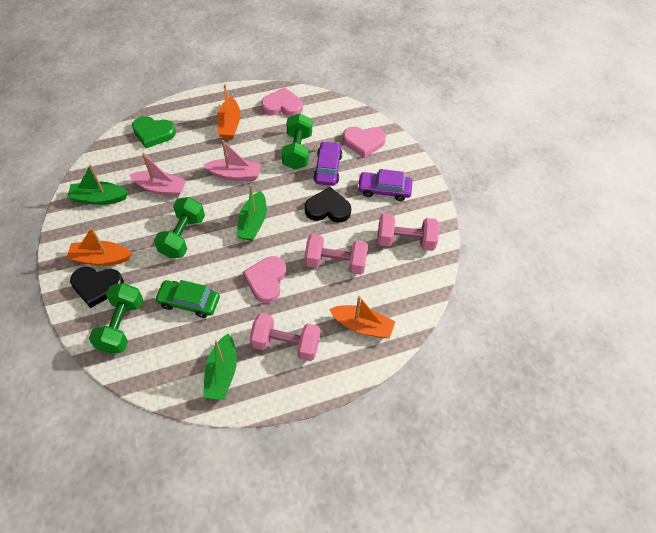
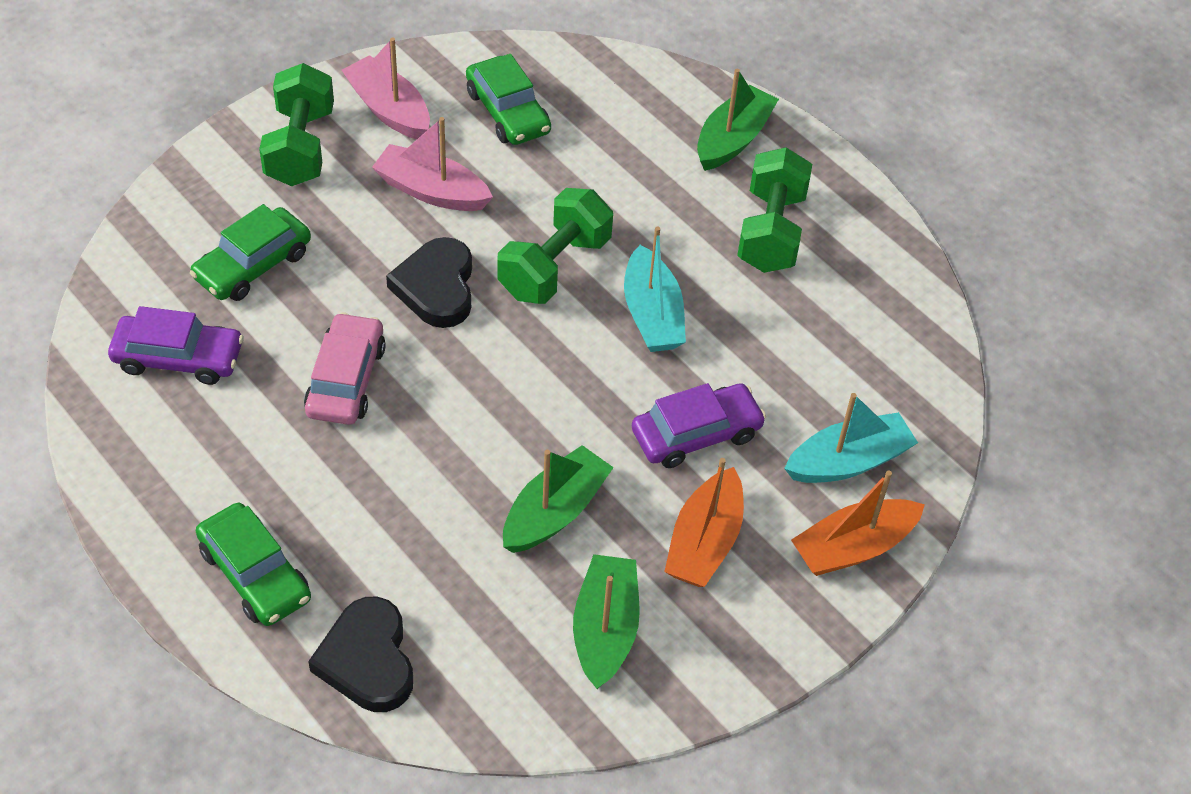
green car: 1 -> 3
green heart: 1 -> 0
orange boat: 3 -> 2
pink car: 0 -> 1
pink dumbbell: 3 -> 0
pink heart: 3 -> 0
turquoise boat: 0 -> 2

